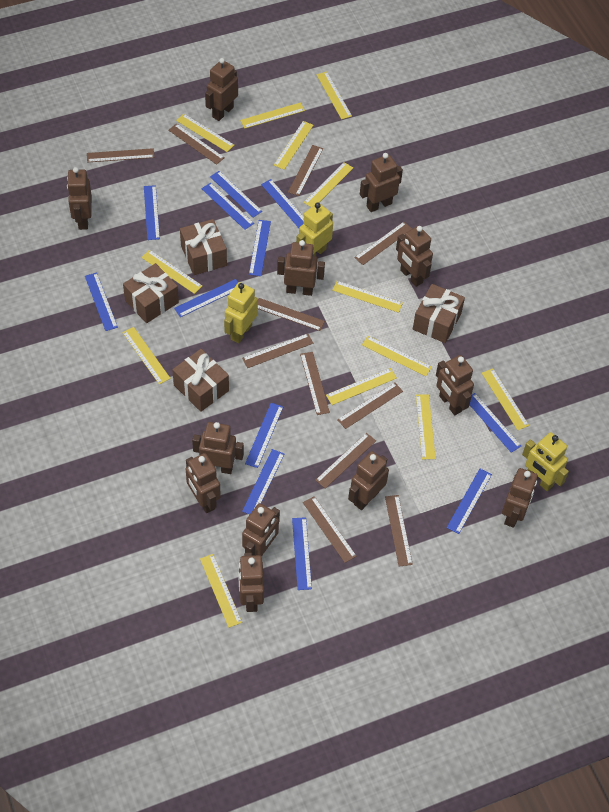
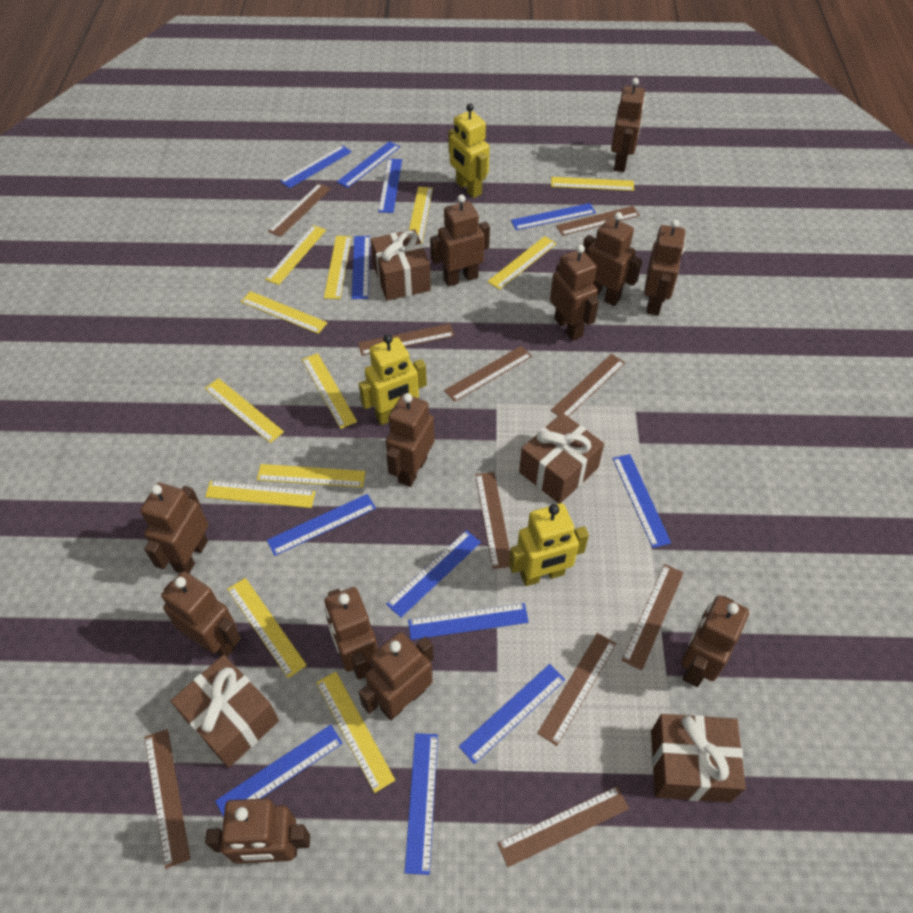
brown ruler: 11 -> 10
yellow ruler: 13 -> 12

